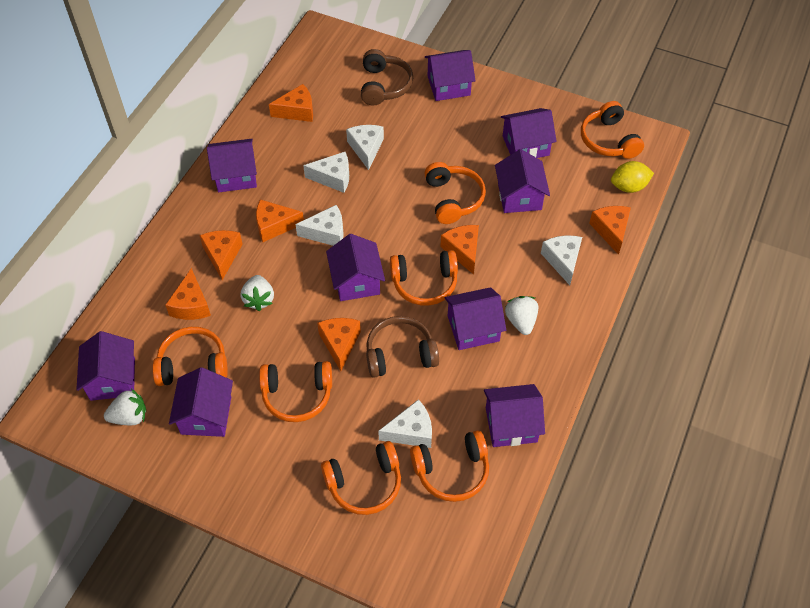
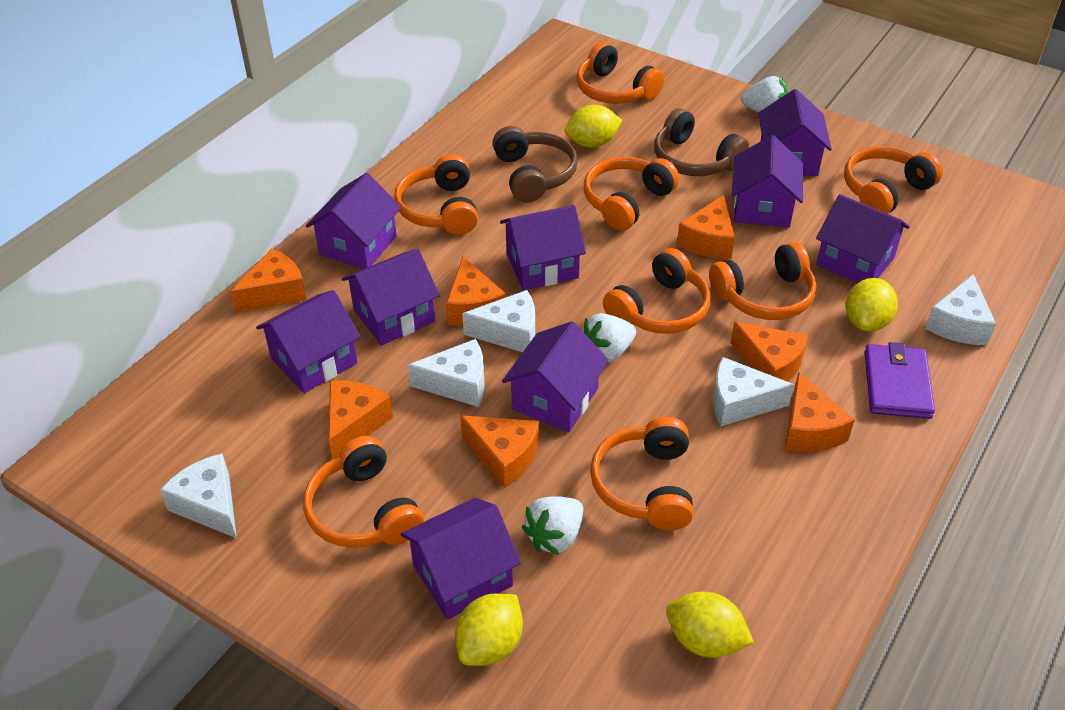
orange headphones: 7 -> 8
purple wallet: 0 -> 1
yellow lemon: 1 -> 4

